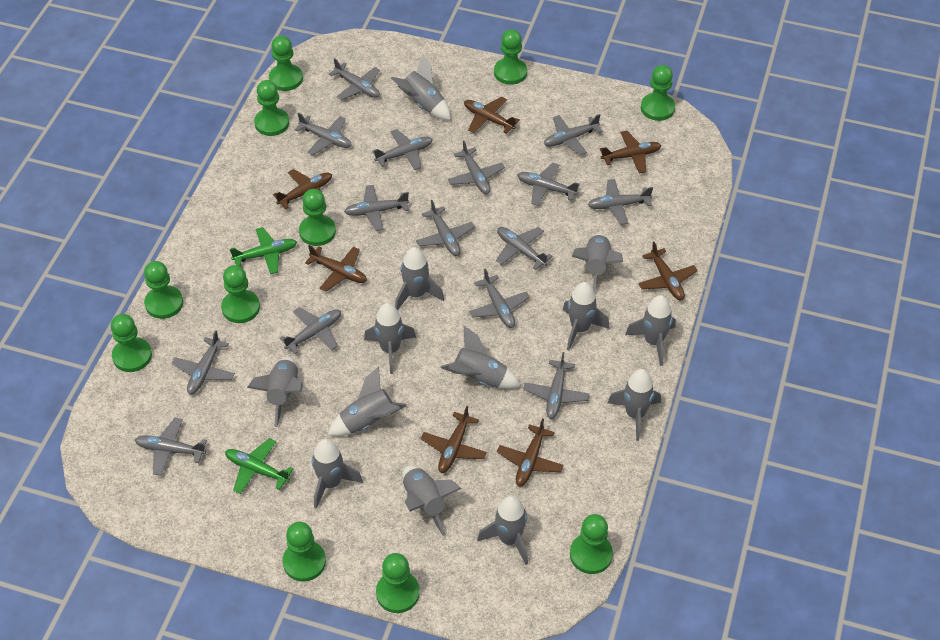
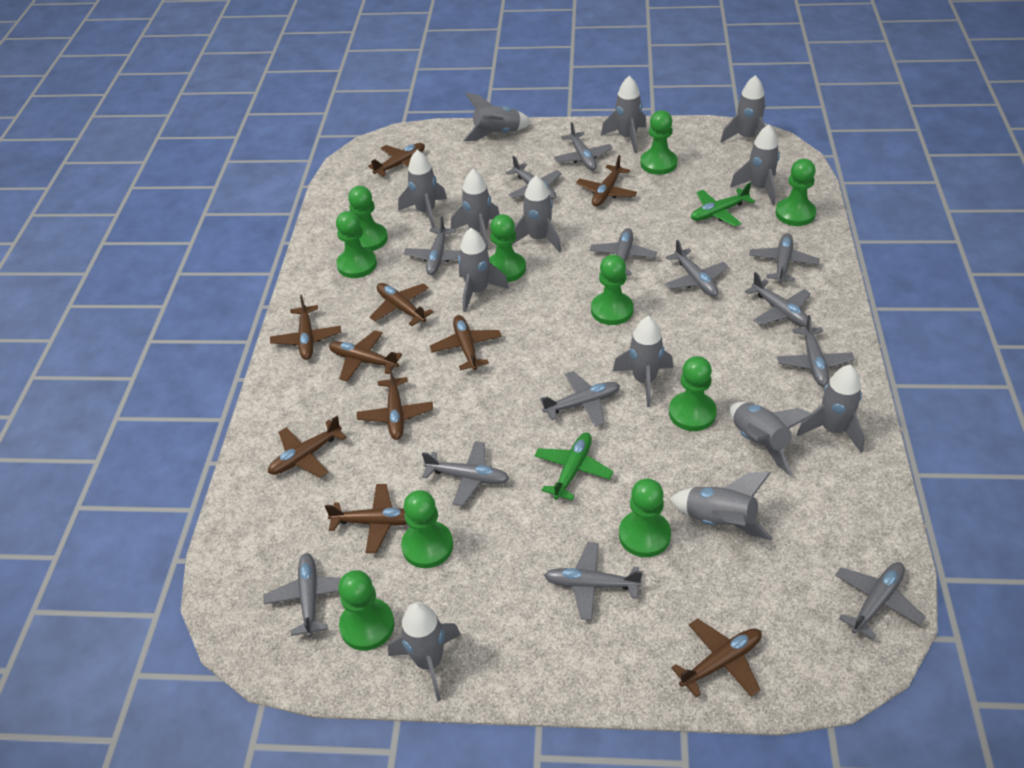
brown plane: 7 -> 10
green pawn: 11 -> 10
grey plane: 15 -> 13

